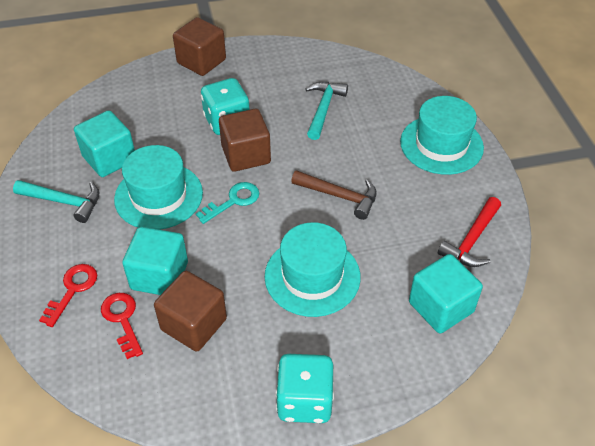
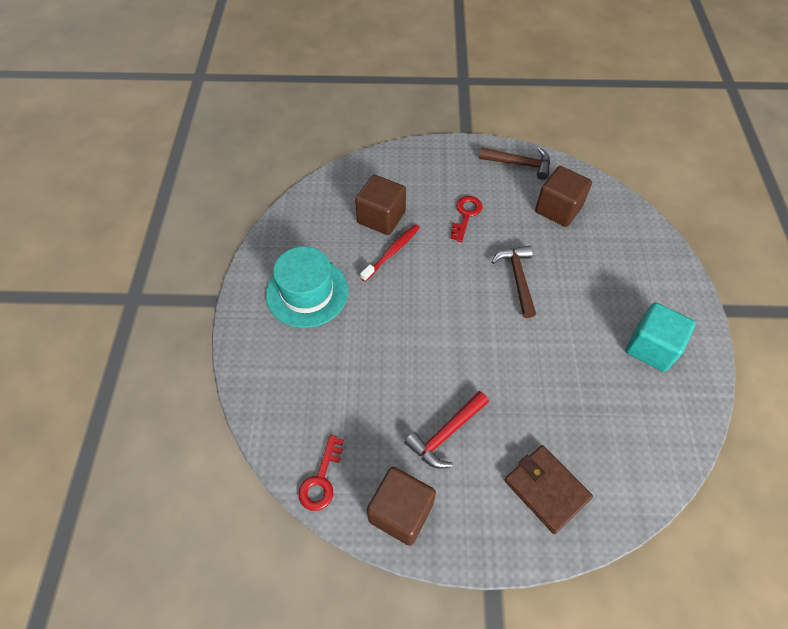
brown hammer: 1 -> 2
brown wallet: 0 -> 1
red toothbrush: 0 -> 1
turquoise cube: 3 -> 1
turquoise dice: 2 -> 0
turquoise hammer: 2 -> 0
turquoise hat: 3 -> 1
turquoise key: 1 -> 0

